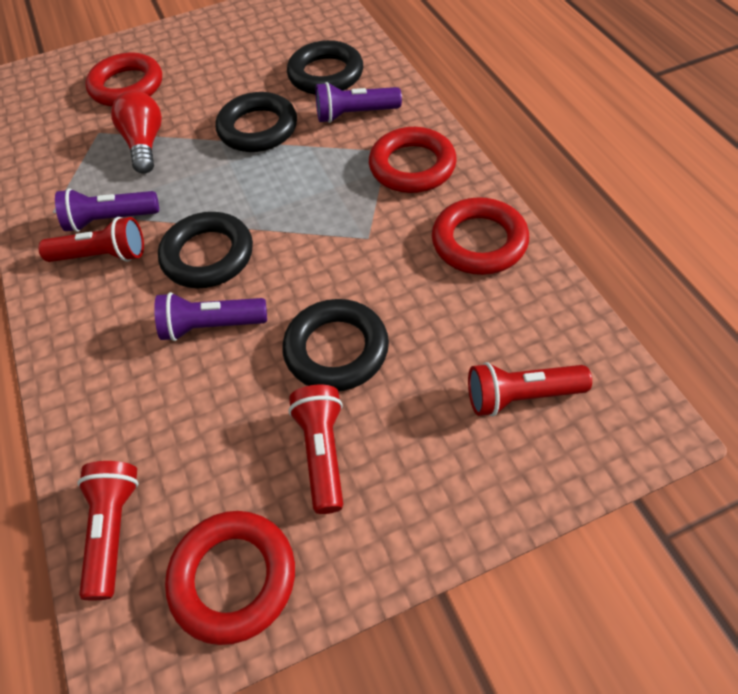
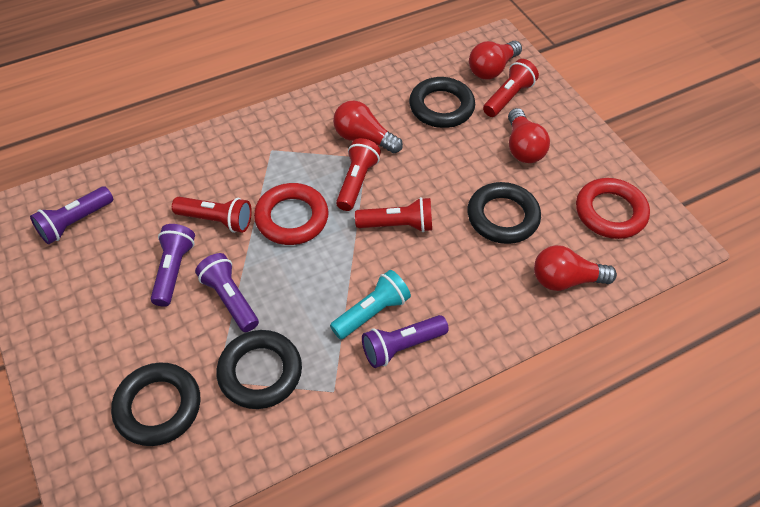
purple flashlight: 3 -> 4
red light bulb: 1 -> 4
red ring: 4 -> 2
turquoise flashlight: 0 -> 1

